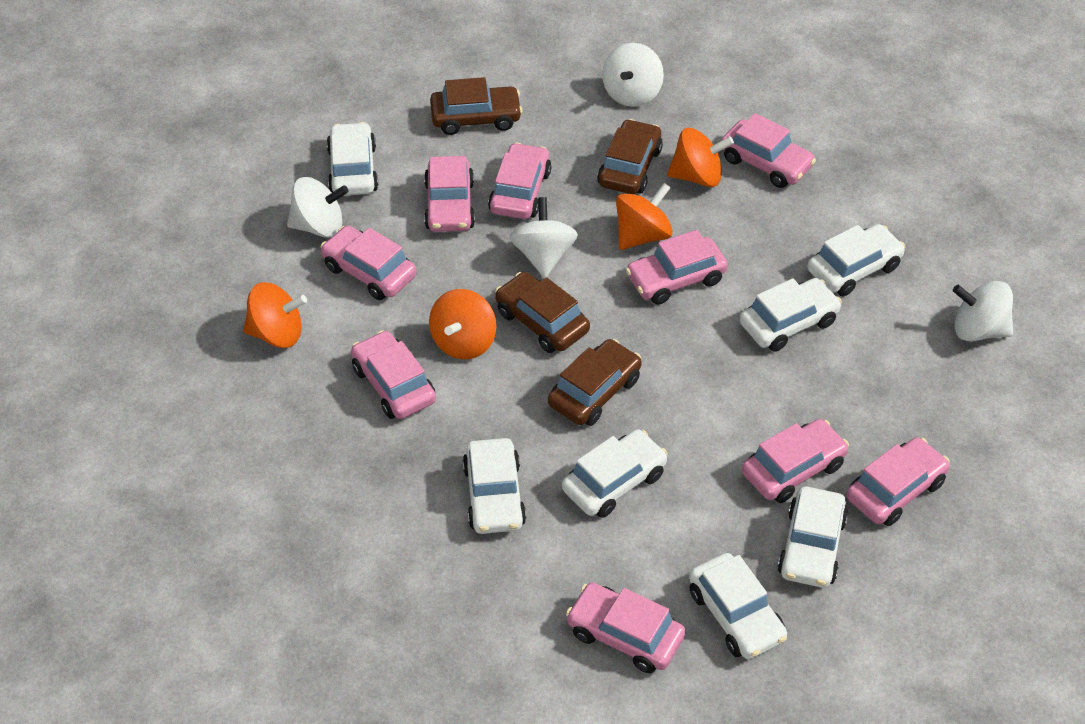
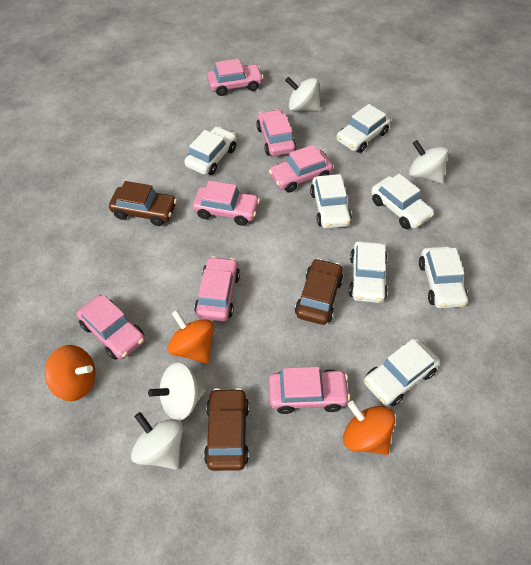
brown car: 4 -> 3
orange spinning top: 4 -> 3
pink car: 9 -> 7

